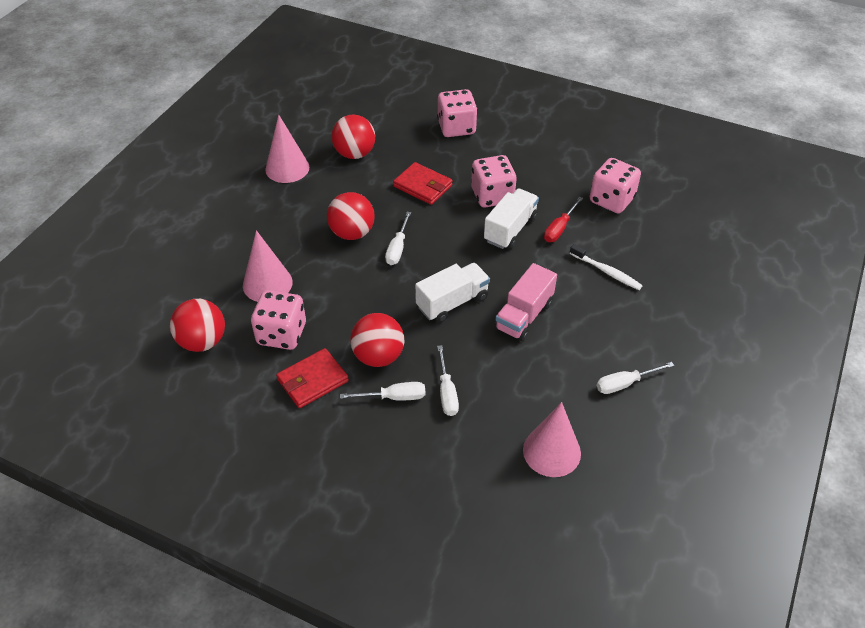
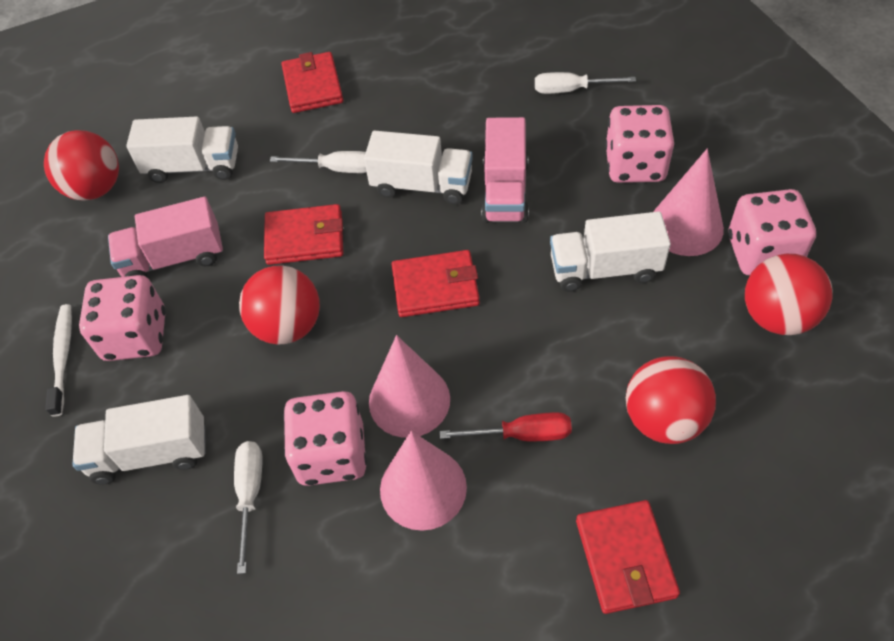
pink truck: 1 -> 2
red wallet: 2 -> 4
white screwdriver: 4 -> 3
white truck: 2 -> 4

